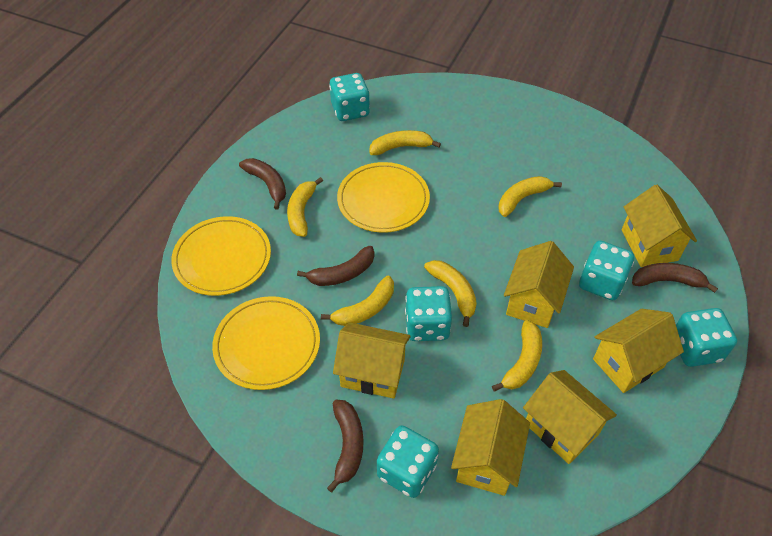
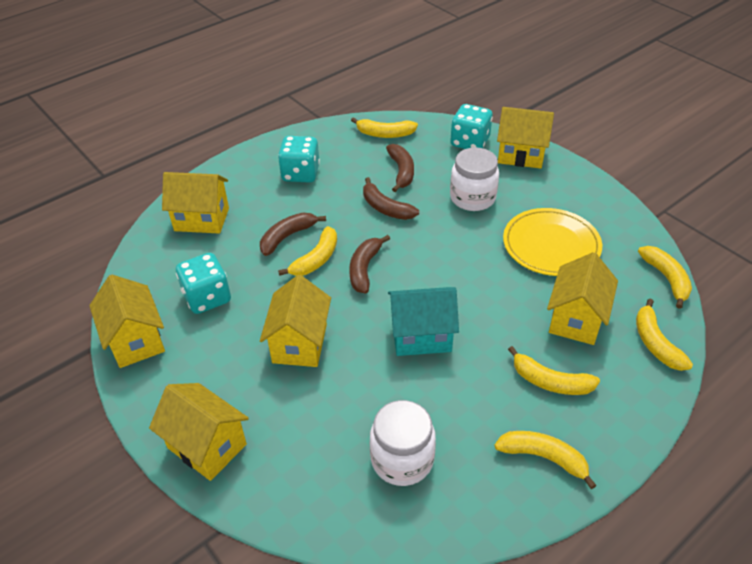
turquoise dice: 5 -> 3
turquoise house: 0 -> 1
white jar: 0 -> 2
yellow plate: 3 -> 1

